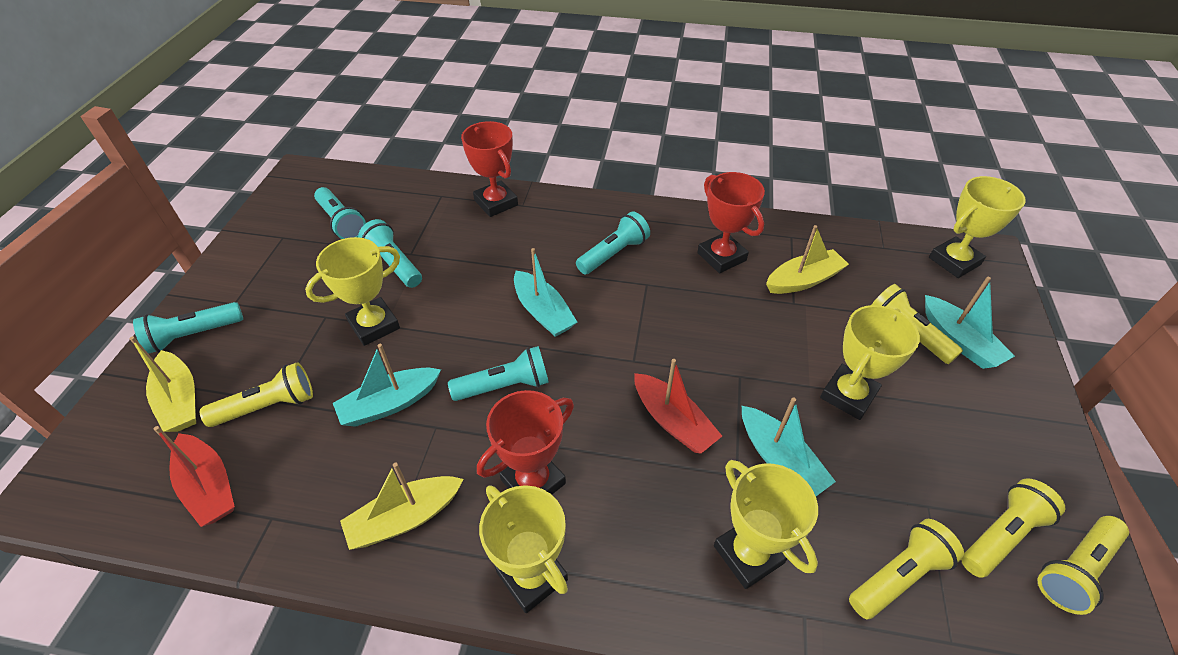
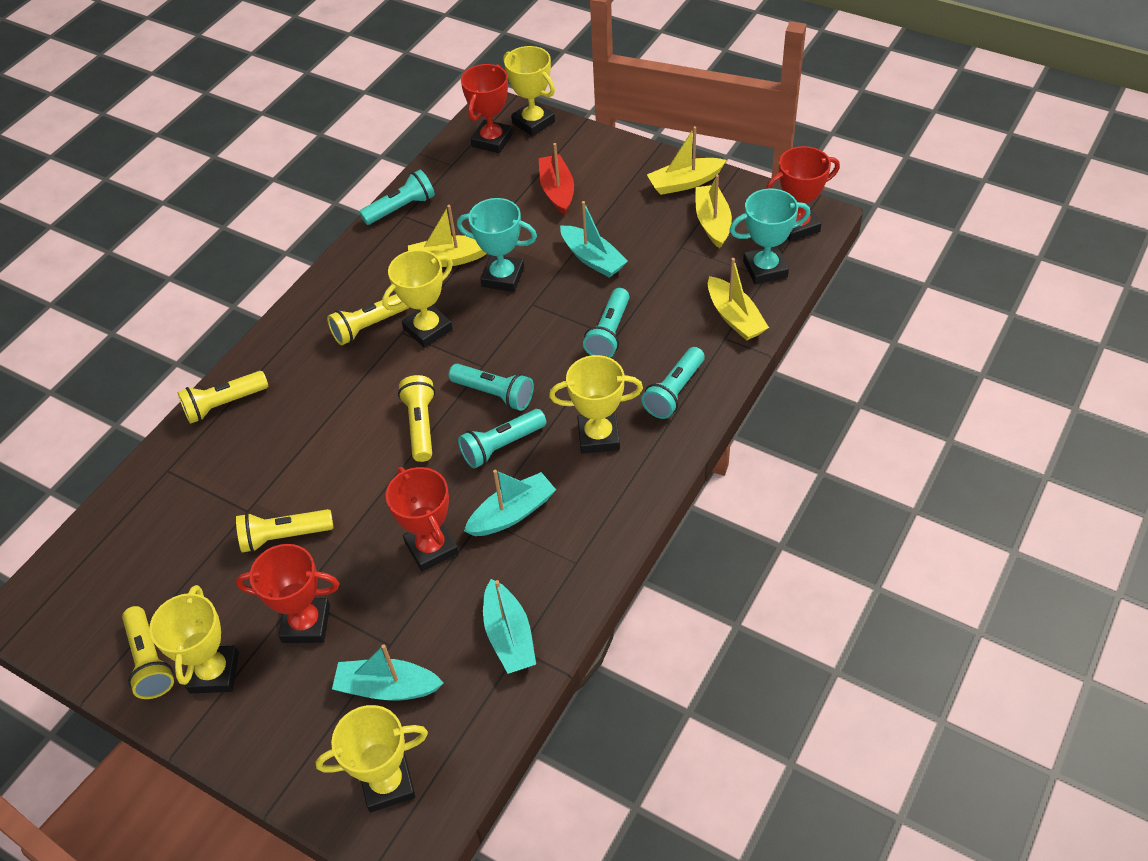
red boat: 2 -> 1
red trophy: 3 -> 4
turquoise trophy: 0 -> 2
yellow boat: 3 -> 4

